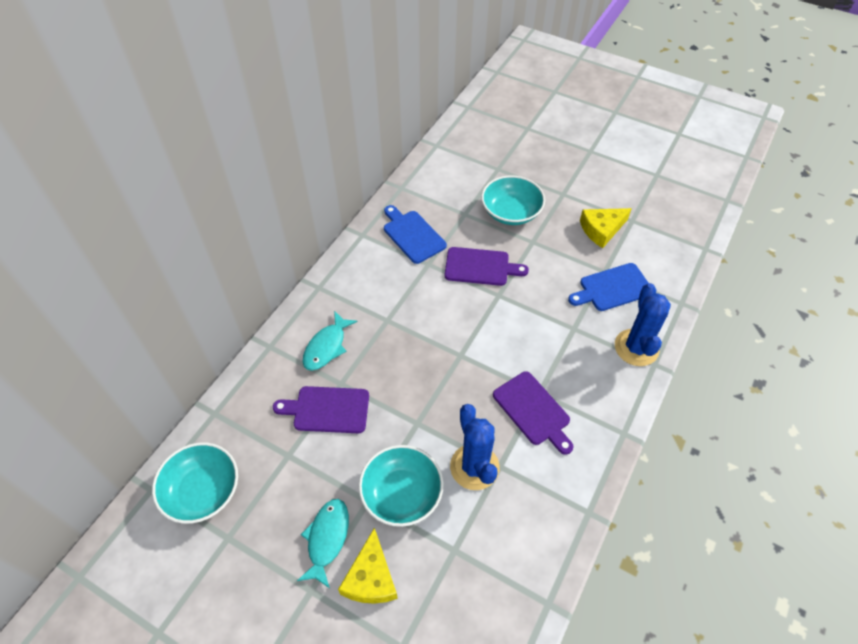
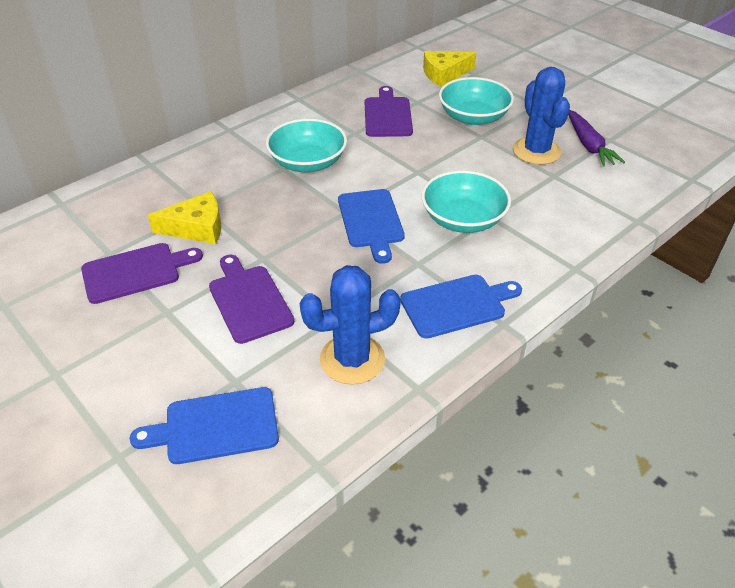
blue cutting board: 2 -> 3
purple carrot: 0 -> 1
turquoise fish: 2 -> 0

